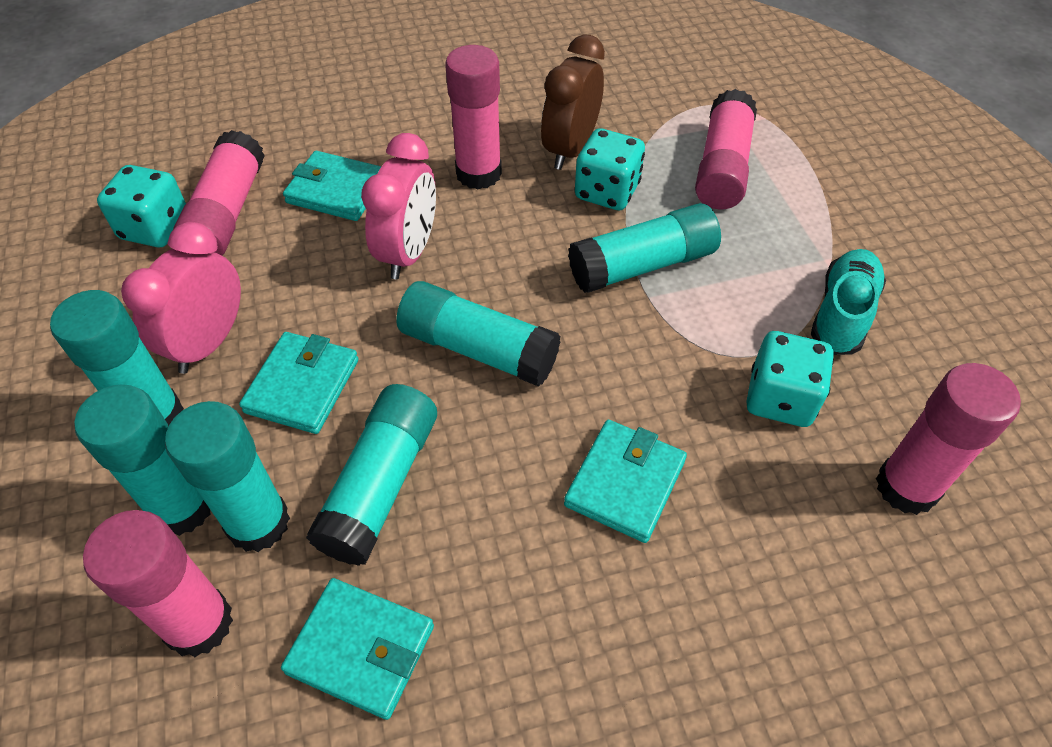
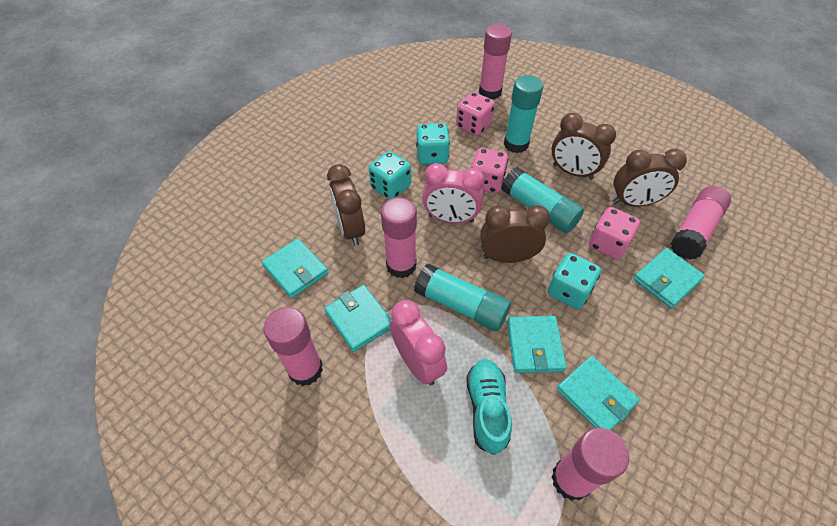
brown clock: 1 -> 4
pink dice: 0 -> 3
turquoise glue stick: 6 -> 3
turquoise wallet: 4 -> 5

